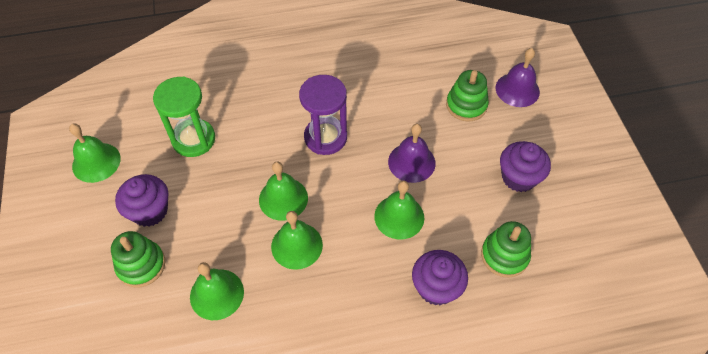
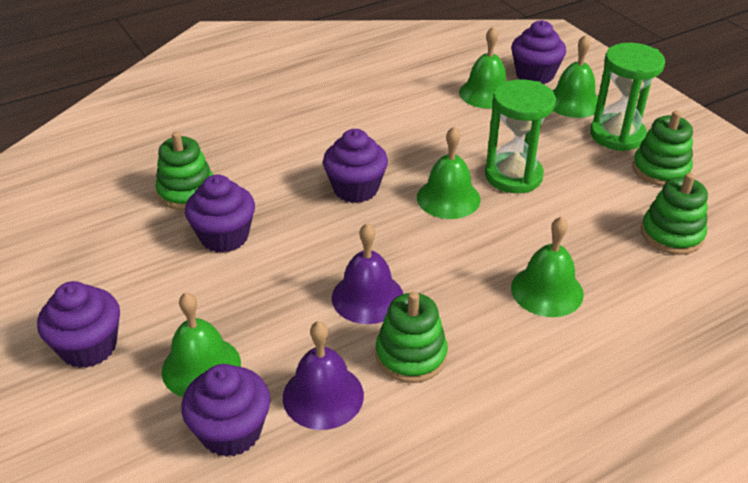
green hourglass: 1 -> 2
green stacking toy: 3 -> 4
purple cupcake: 3 -> 5
purple hourglass: 1 -> 0

